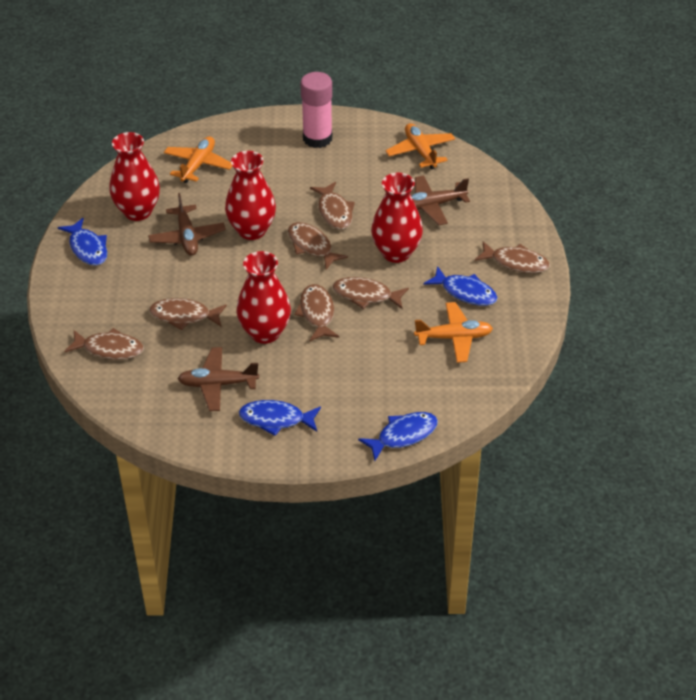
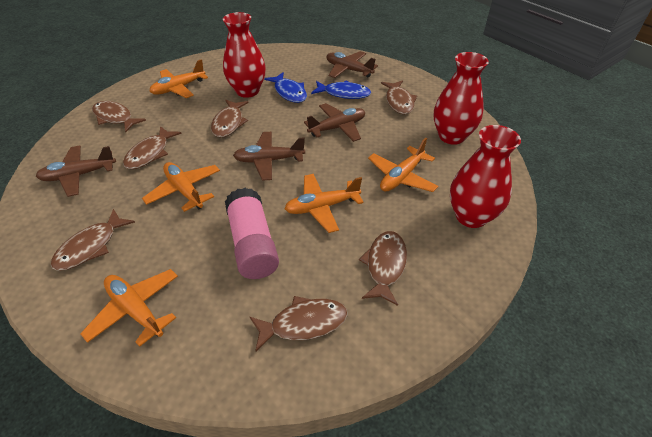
blue fish: 4 -> 2
brown plane: 3 -> 4
orange plane: 3 -> 5
red vase: 4 -> 3

